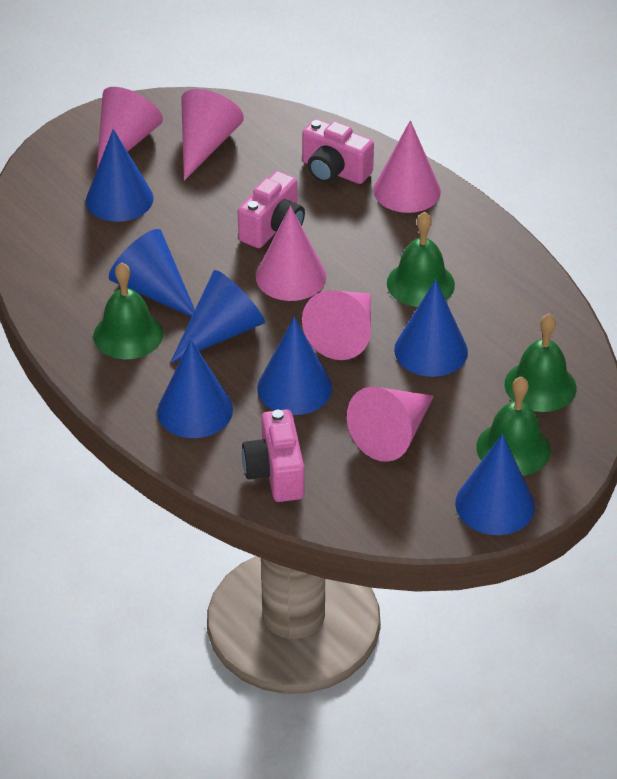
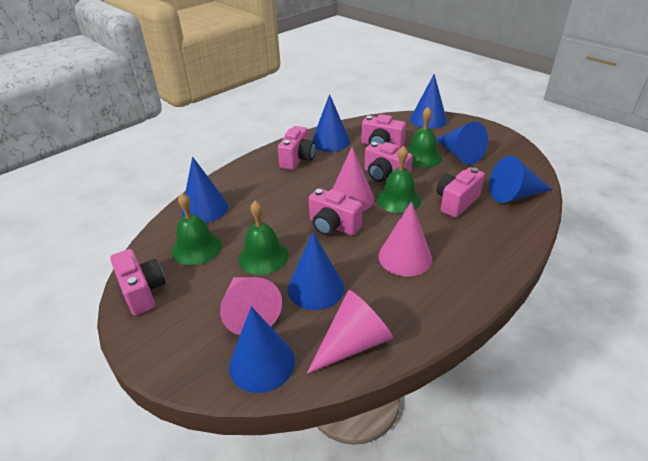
pink camera: 3 -> 6
pink cone: 6 -> 4

